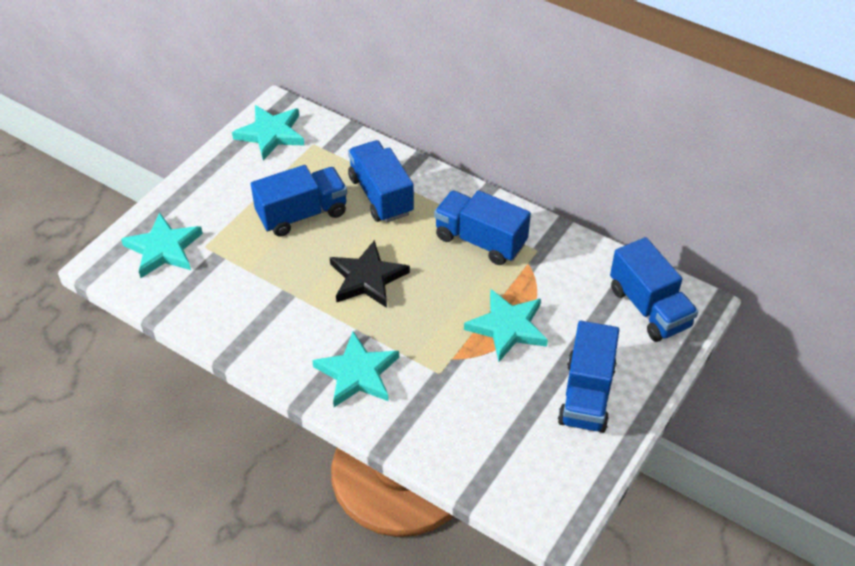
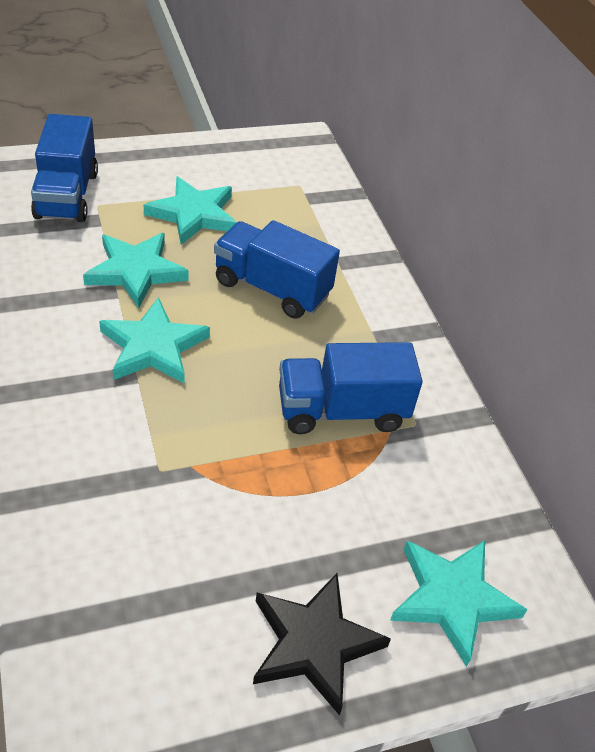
blue truck: 5 -> 3

